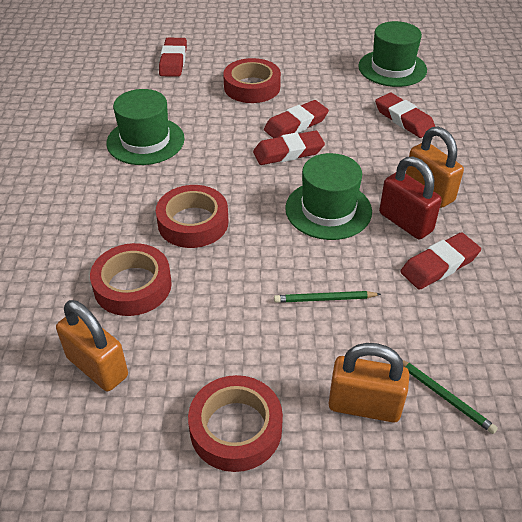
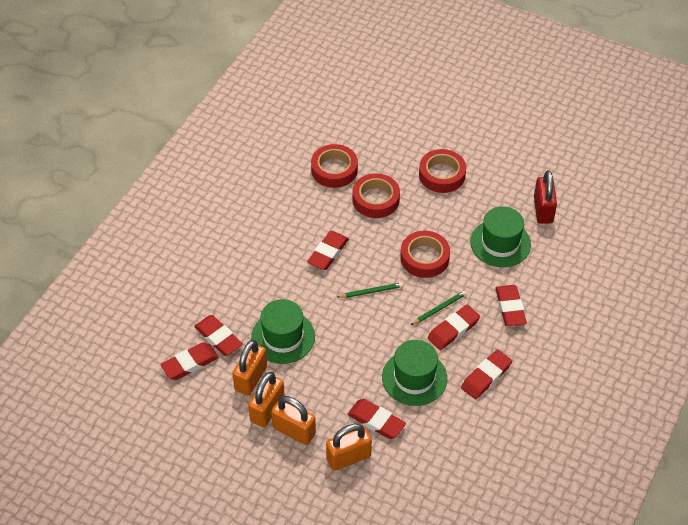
orange padlock: 3 -> 4
red eraser: 5 -> 7

